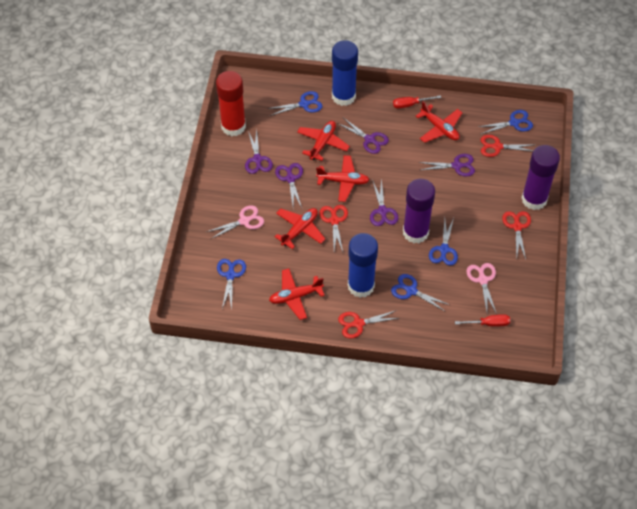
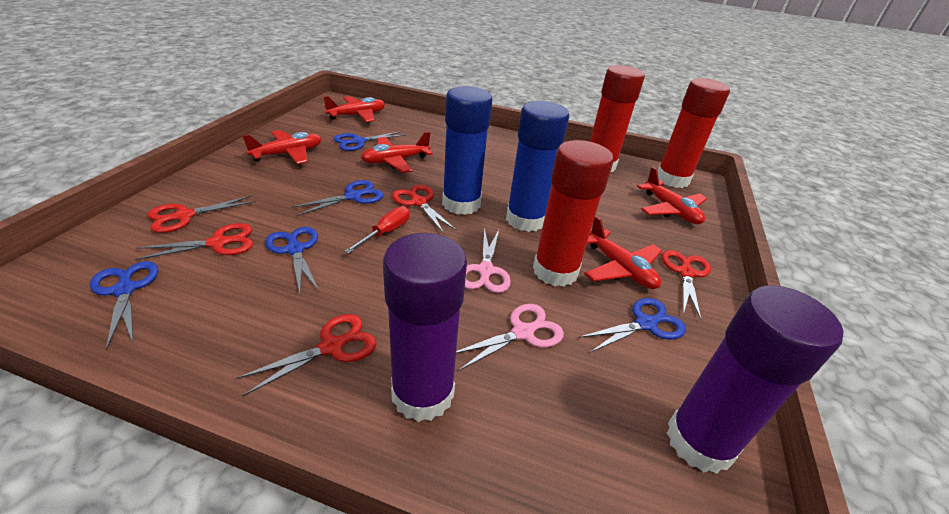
purple scissors: 5 -> 0
red glue stick: 1 -> 3
red scissors: 4 -> 5
red screwdriver: 2 -> 1

